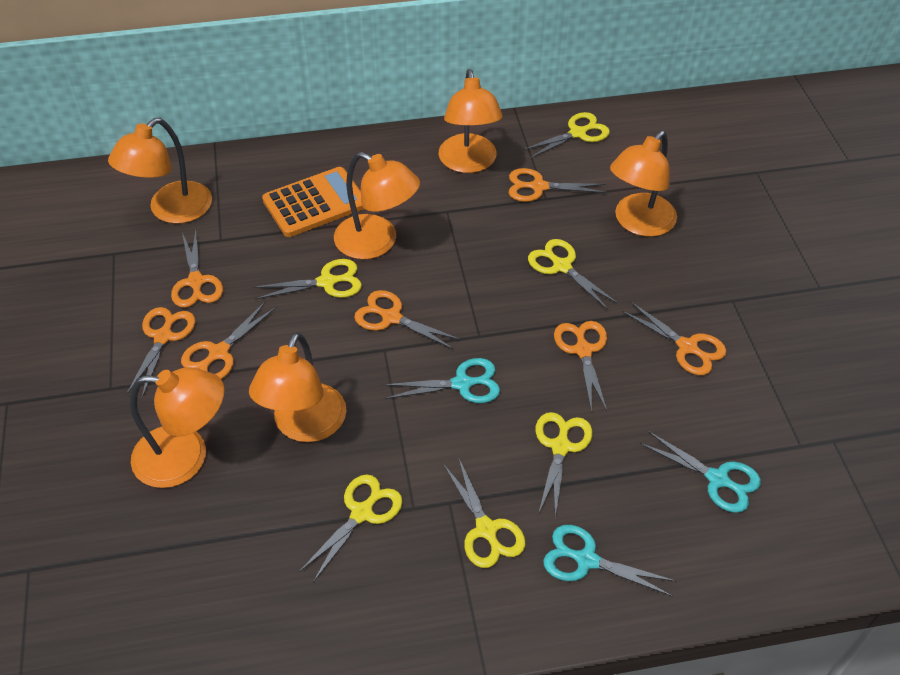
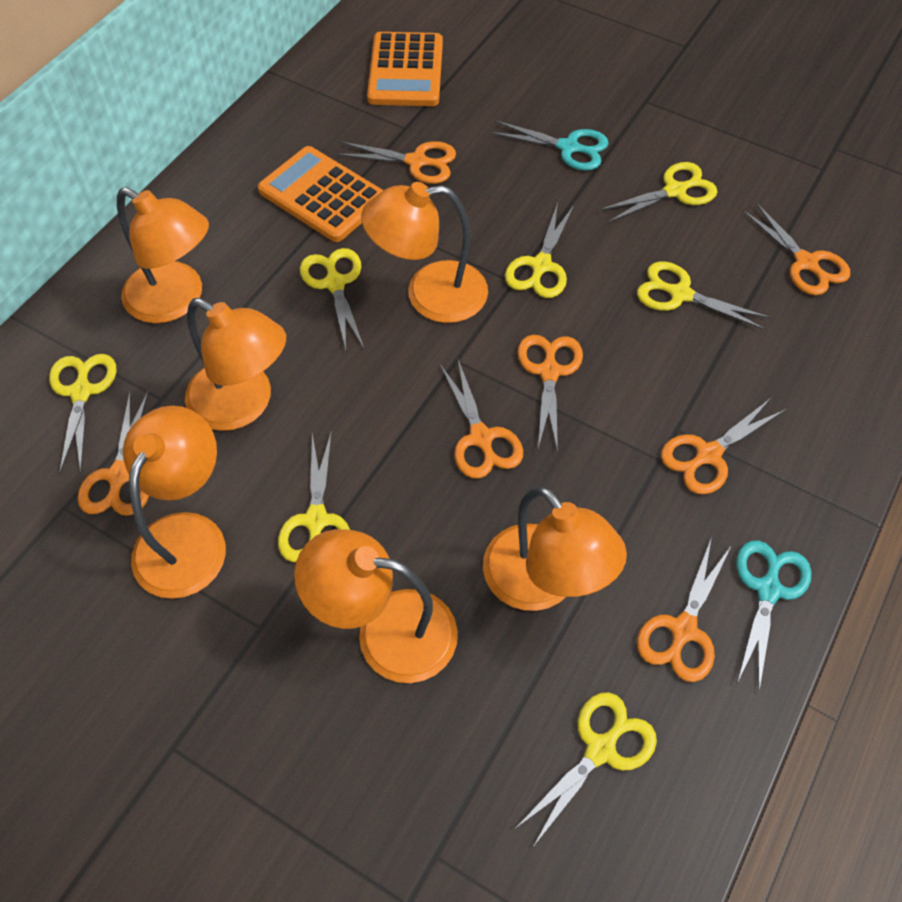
orange calculator: 1 -> 2
turquoise scissors: 3 -> 2
yellow scissors: 6 -> 7

